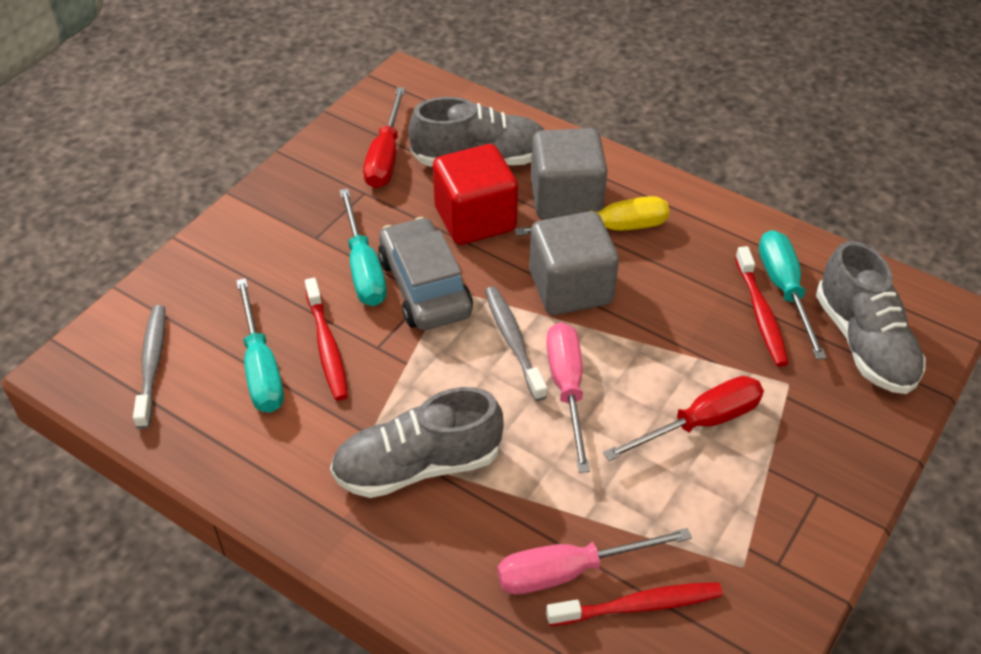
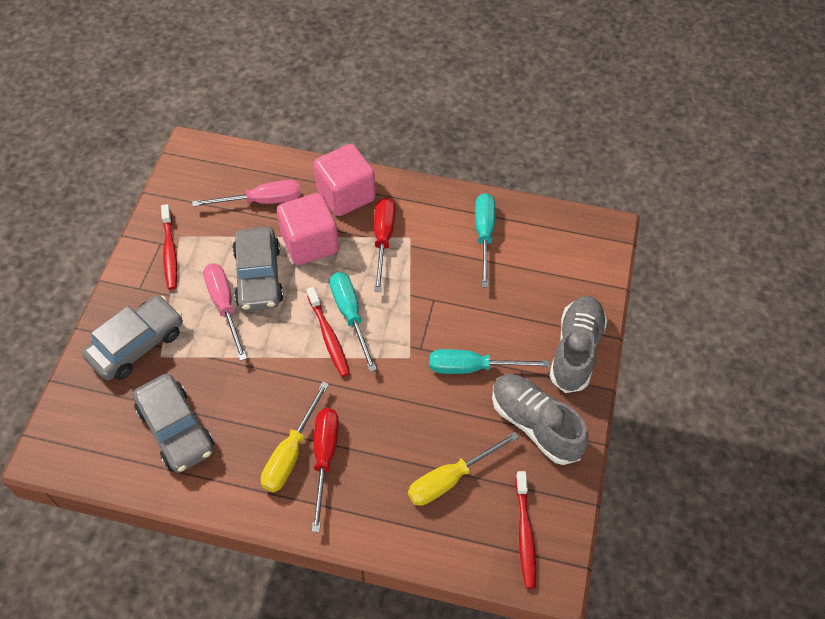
grey car: 1 -> 3
grey cube: 2 -> 0
grey shoe: 3 -> 2
grey toothbrush: 2 -> 0
pink cube: 0 -> 2
red cube: 1 -> 0
yellow screwdriver: 1 -> 2

